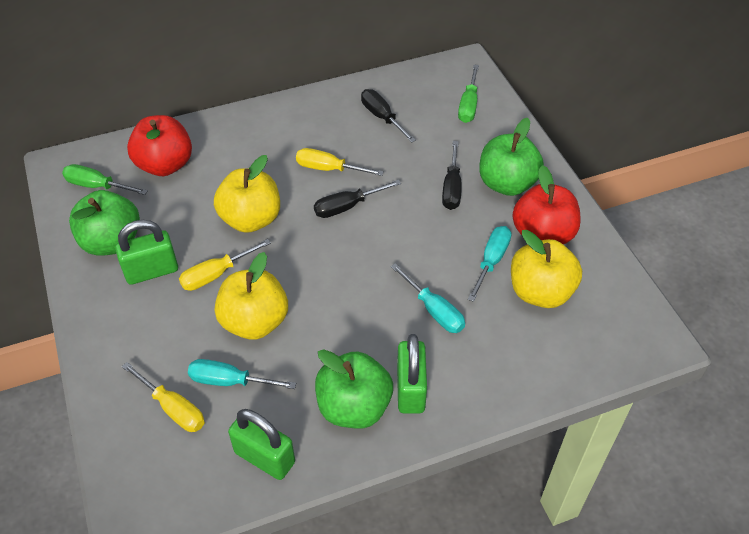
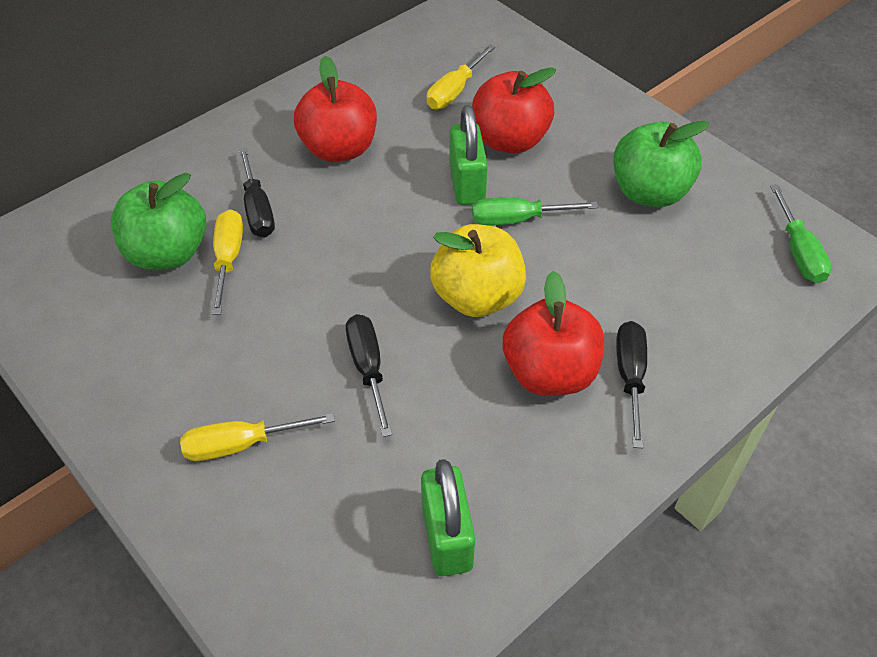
green apple: 3 -> 2
green padlock: 3 -> 2
red apple: 2 -> 3
turquoise screwdriver: 3 -> 0
yellow apple: 3 -> 1

